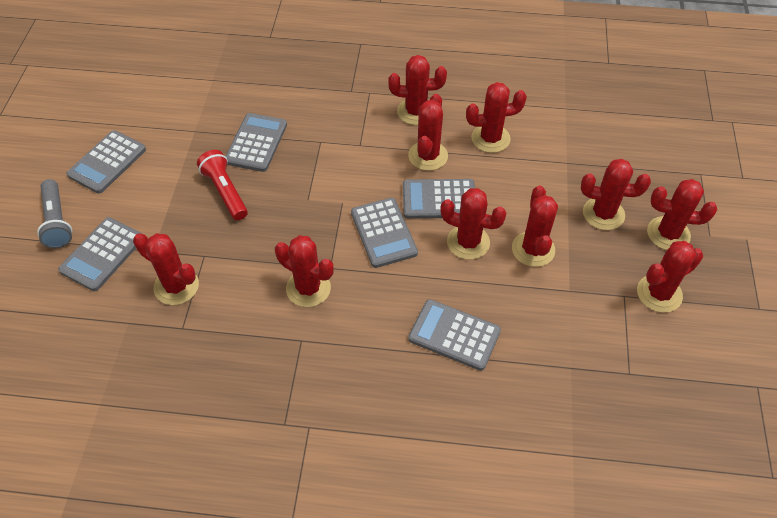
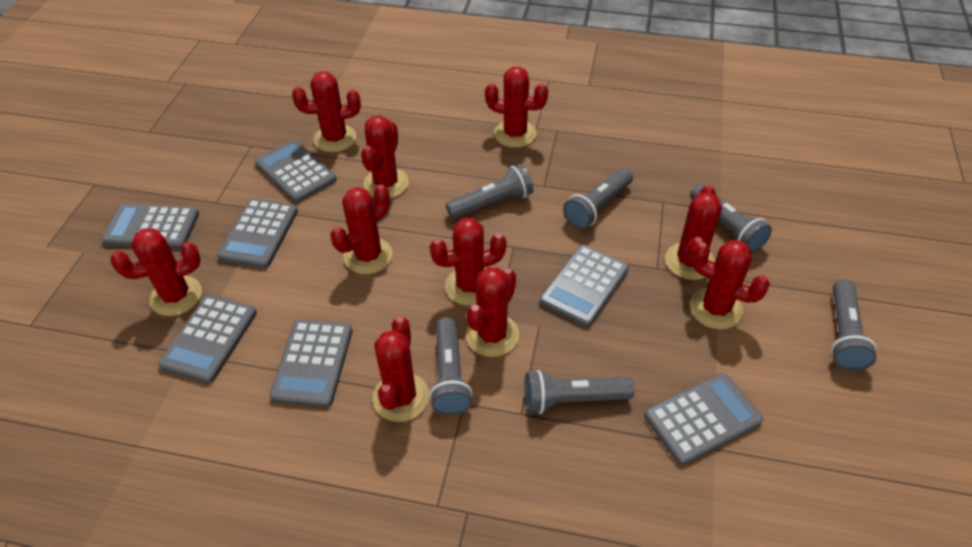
grey calculator: 6 -> 7
grey flashlight: 1 -> 6
red flashlight: 1 -> 0

